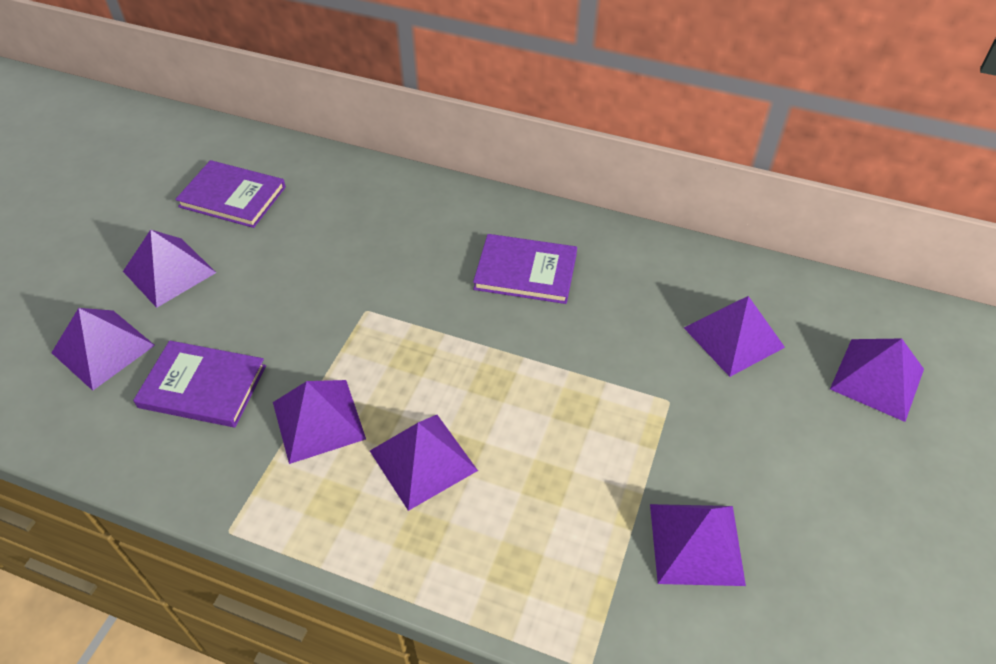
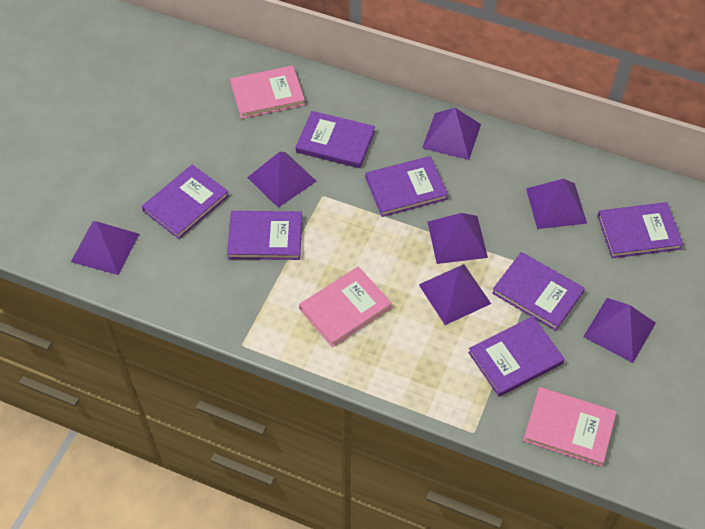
pink book: 0 -> 3
purple book: 3 -> 7

